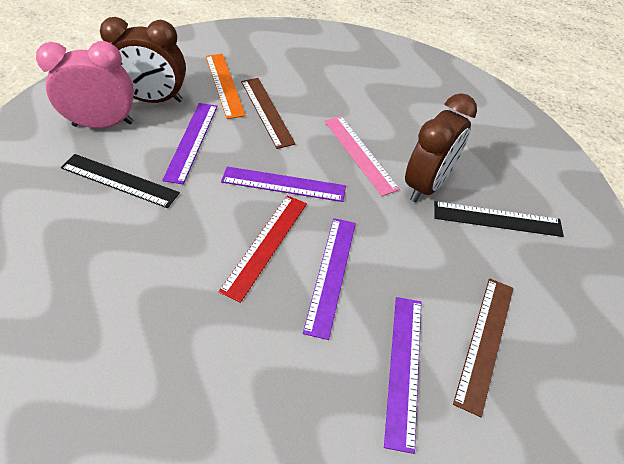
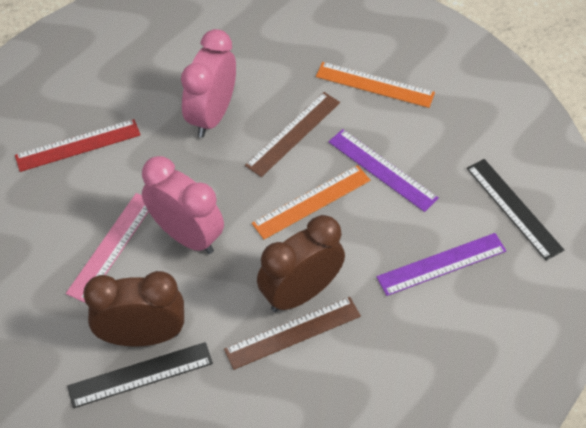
orange ruler: 1 -> 2
pink clock: 1 -> 2
purple ruler: 4 -> 2

